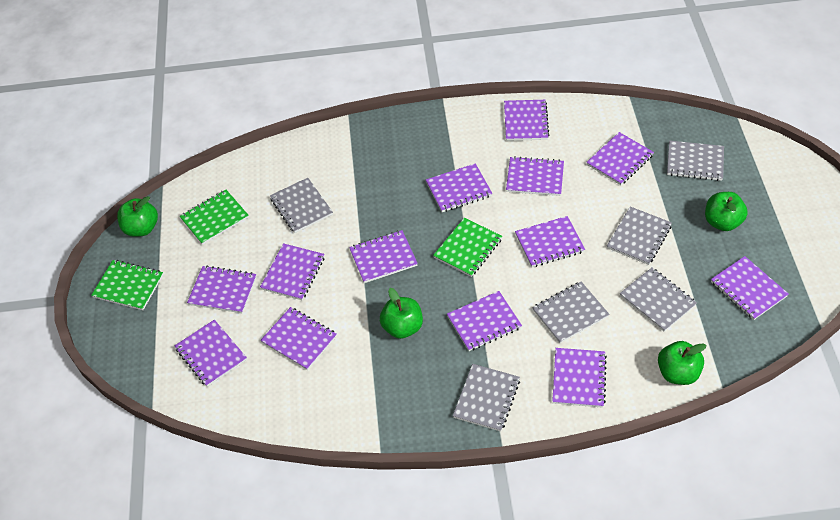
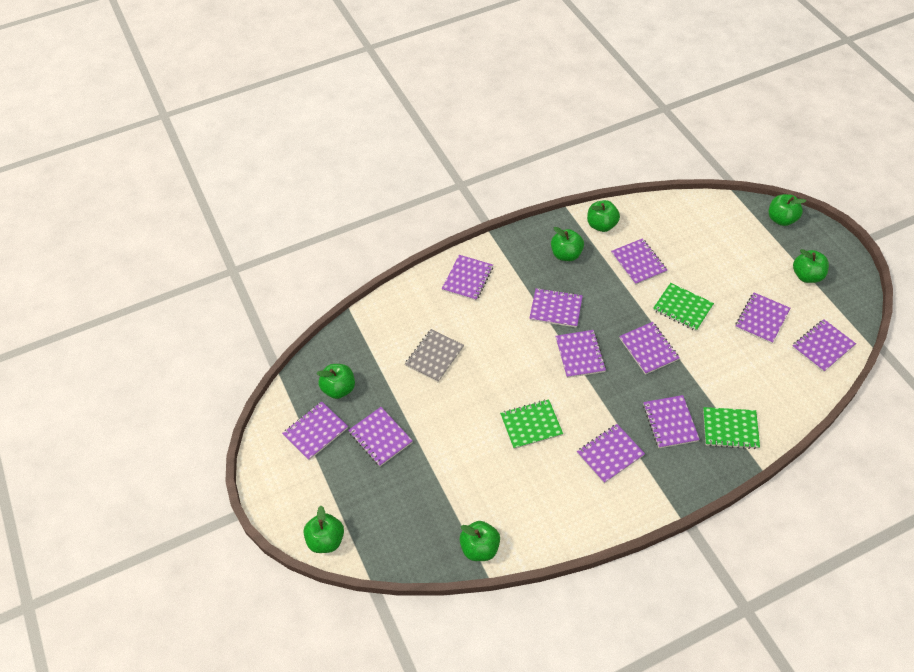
green apple: 4 -> 7
grey notebook: 6 -> 1
purple notebook: 13 -> 11

